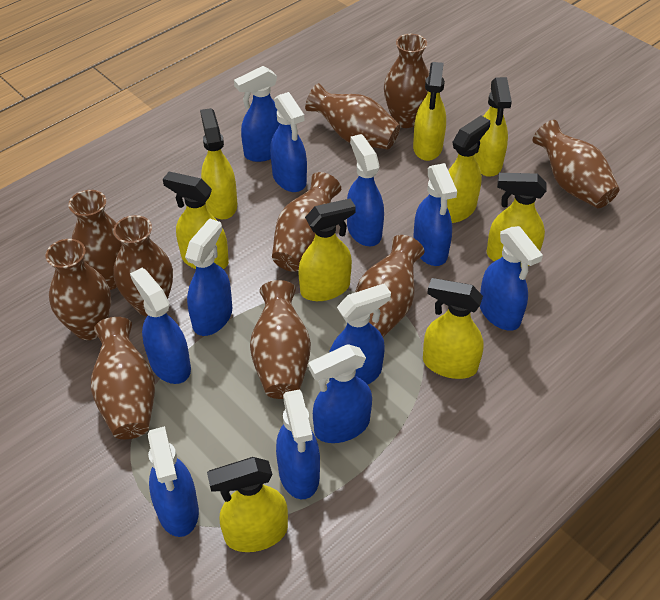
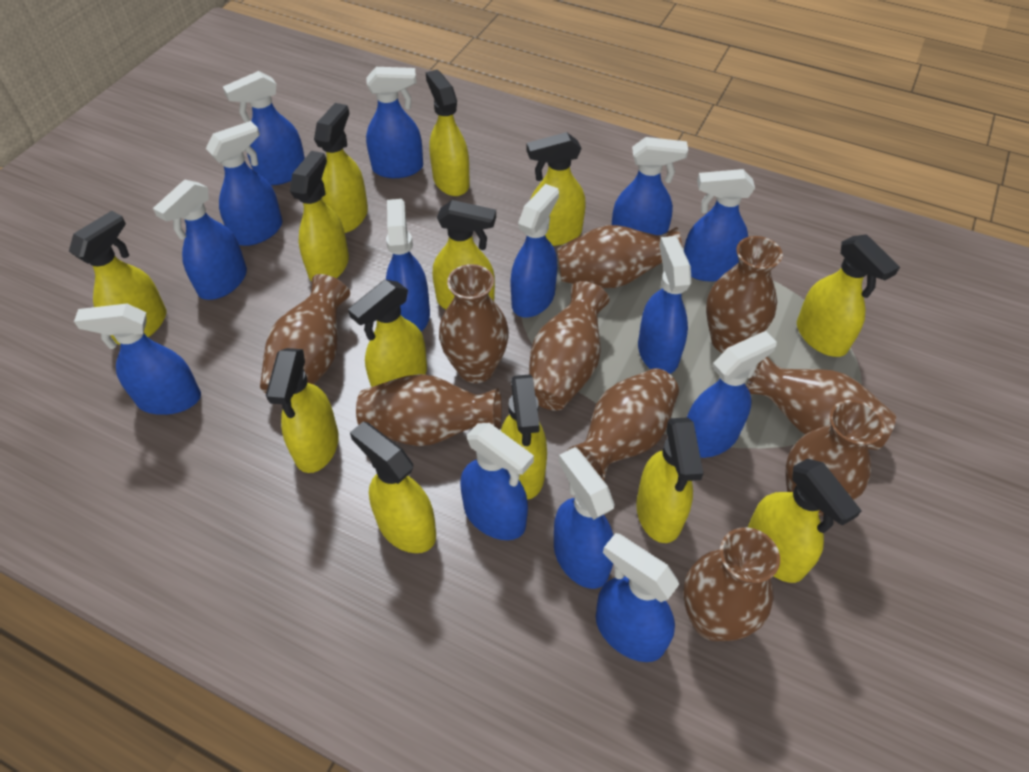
blue spray bottle: 11 -> 14
yellow spray bottle: 9 -> 13

